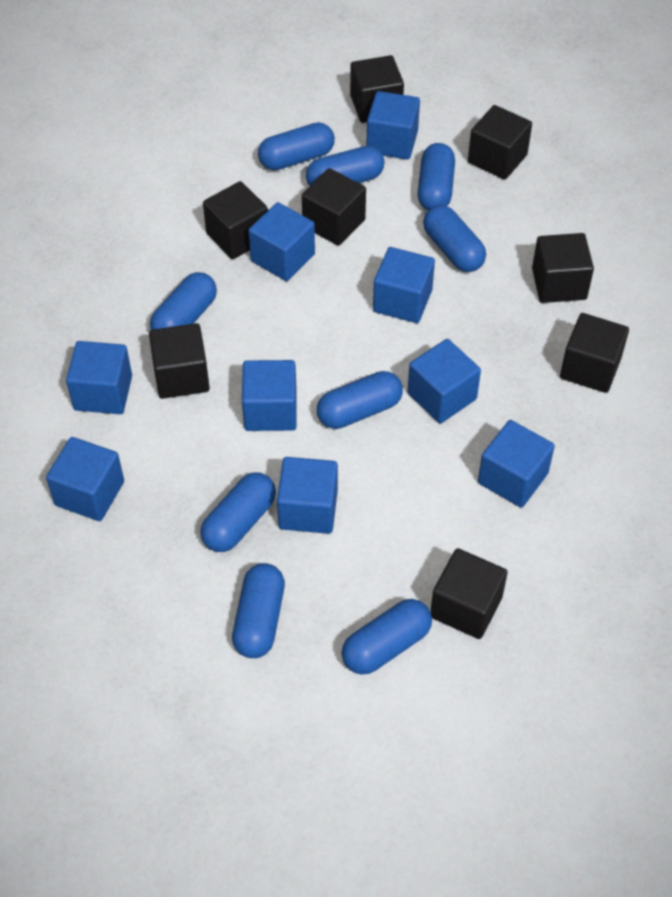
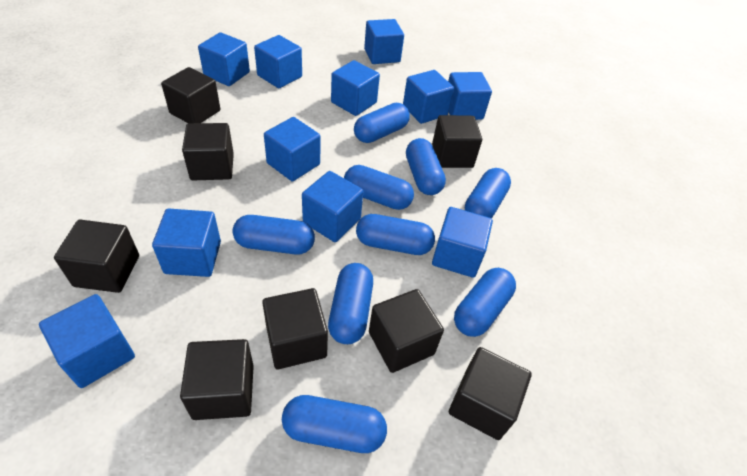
blue cube: 9 -> 11

